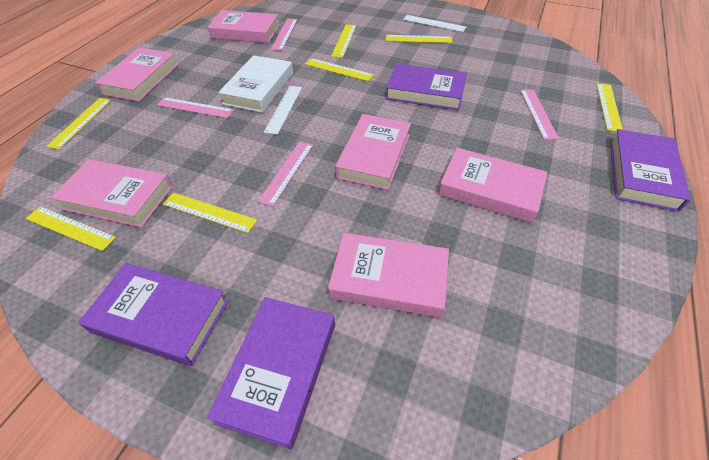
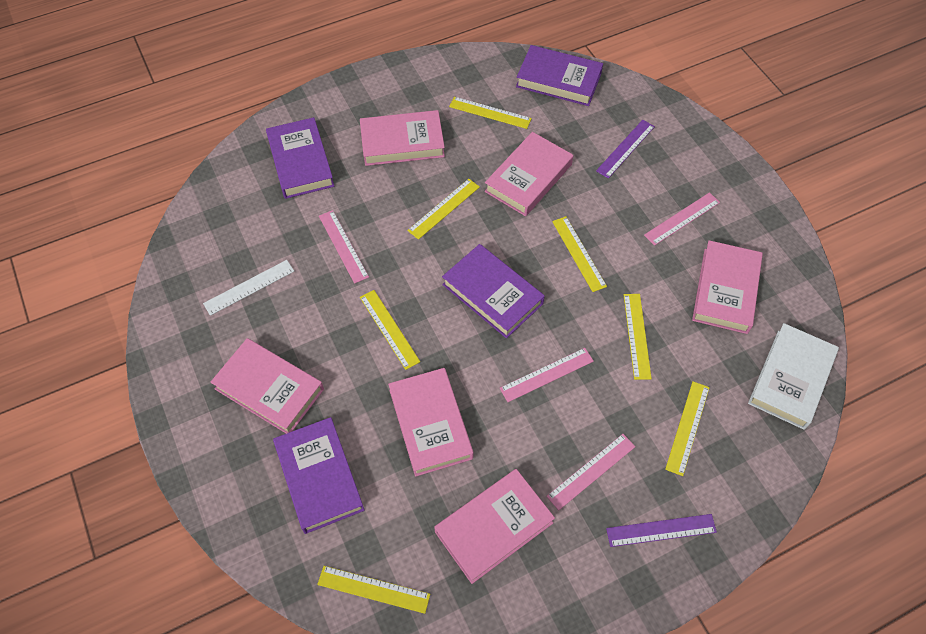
purple ruler: 0 -> 2
white ruler: 2 -> 1

